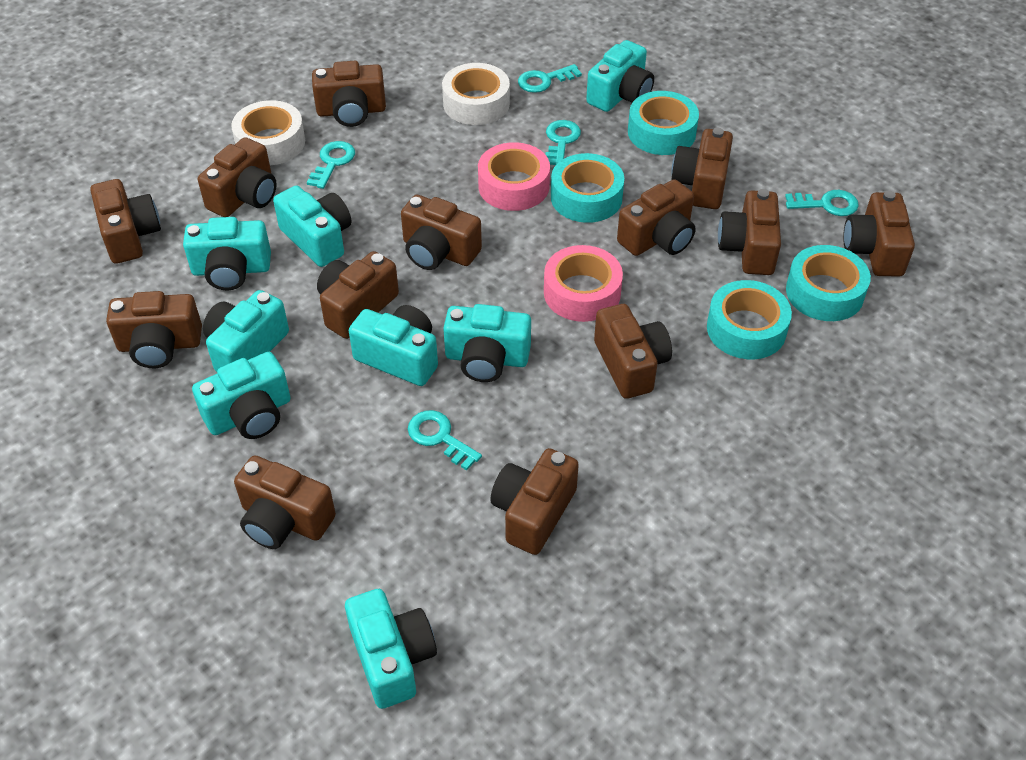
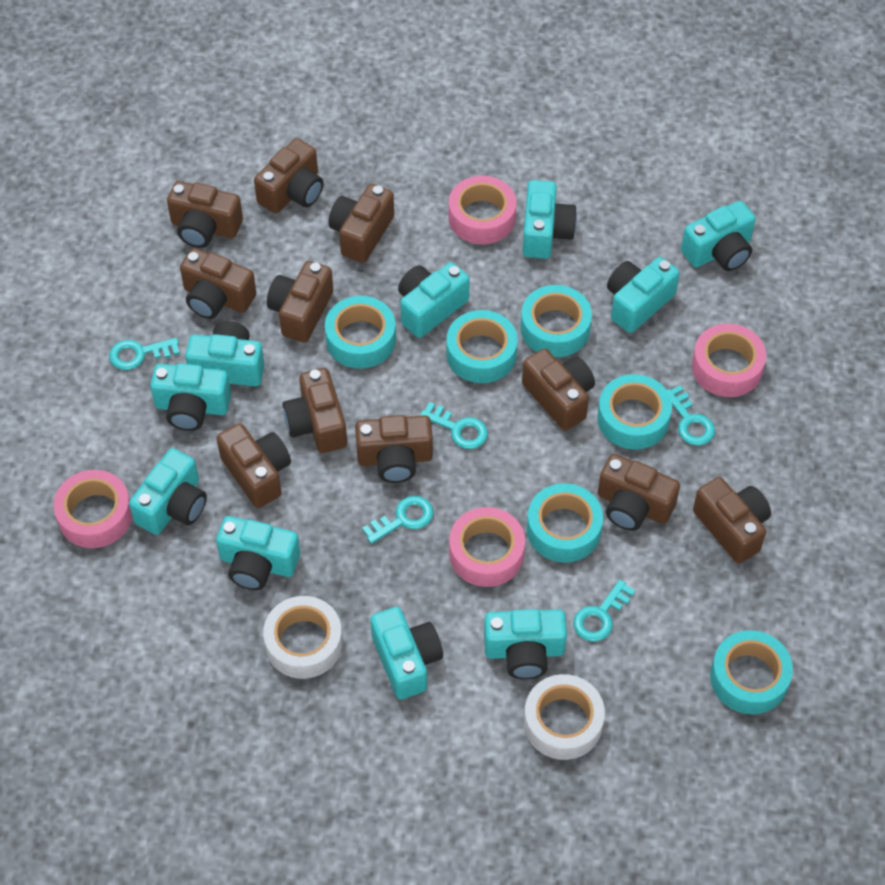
brown camera: 13 -> 11
pink tape: 2 -> 4
turquoise camera: 8 -> 10
turquoise tape: 4 -> 6

